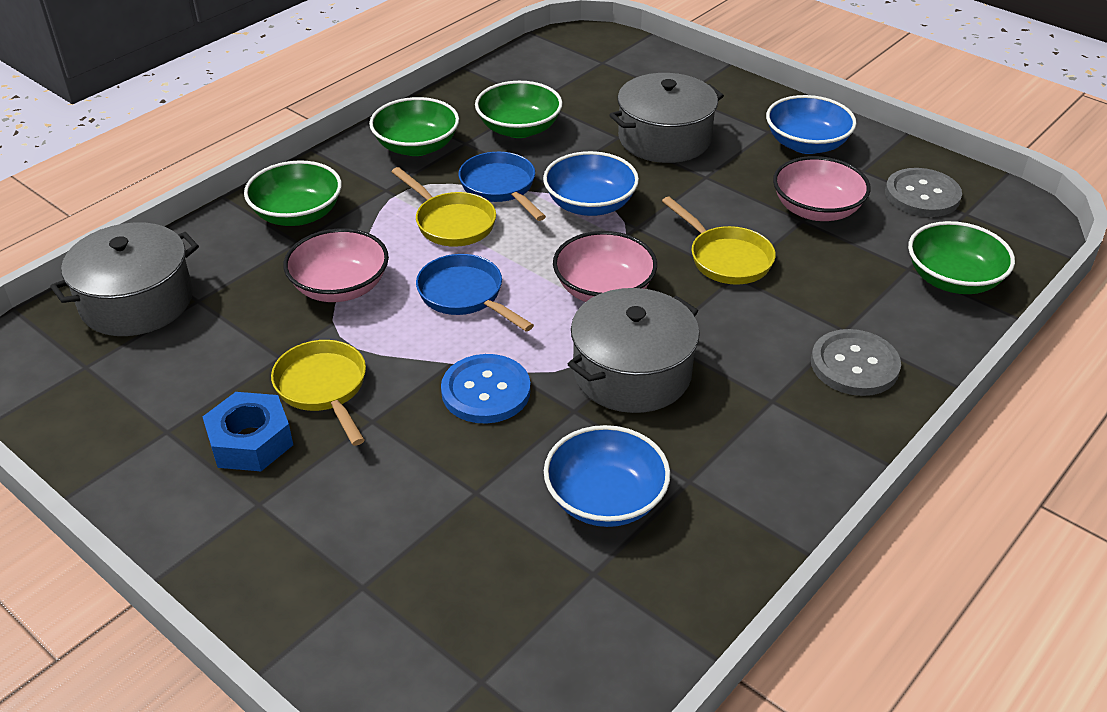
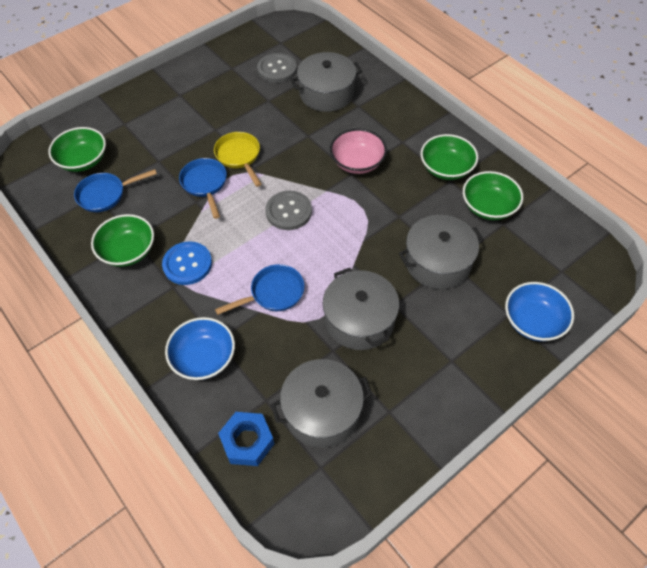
blue bowl: 3 -> 2
blue pan: 2 -> 3
grey pot: 3 -> 4
pink bowl: 3 -> 1
yellow pan: 3 -> 1

